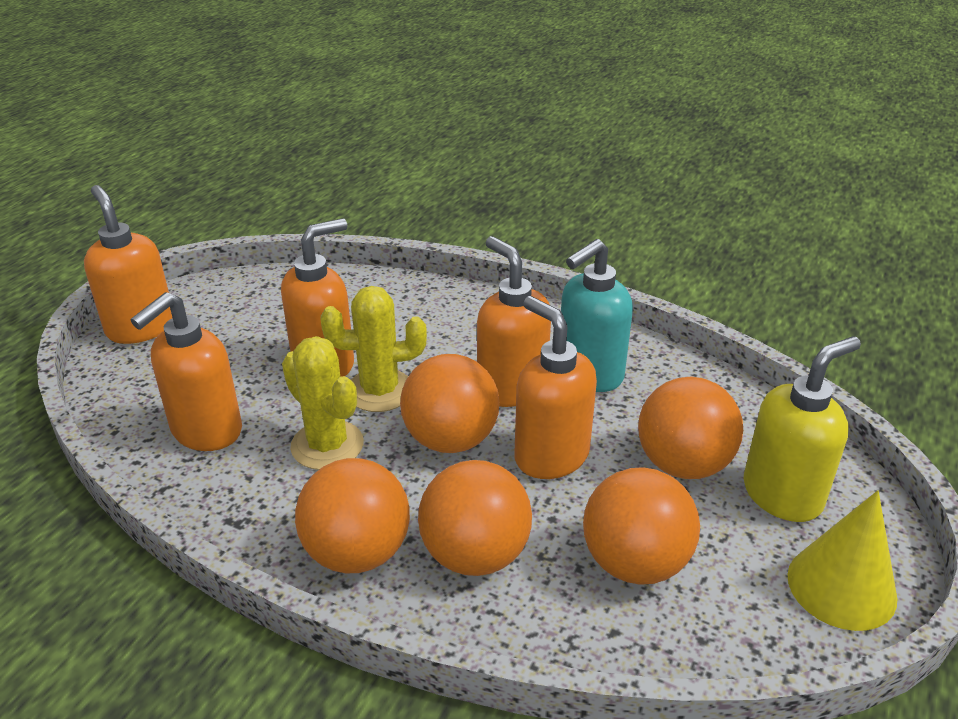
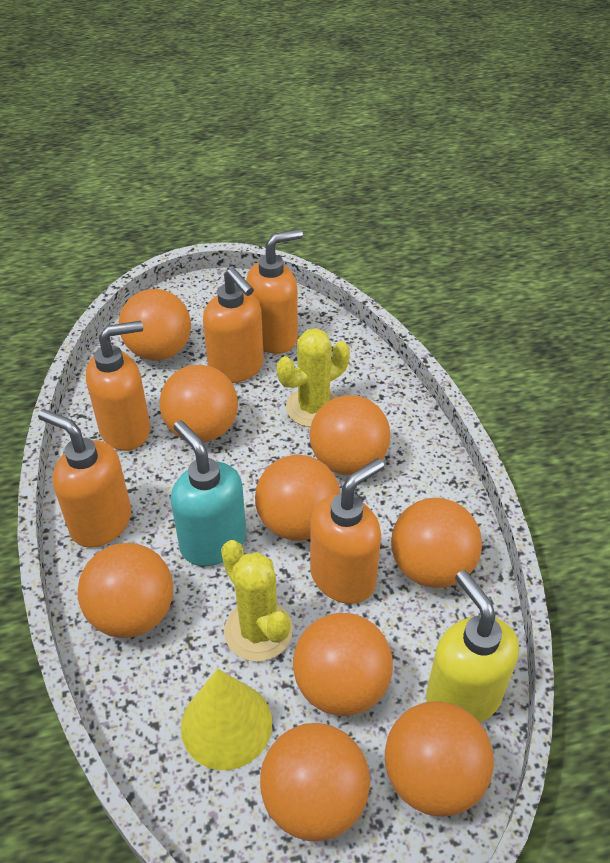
orange ball: 5 -> 9

